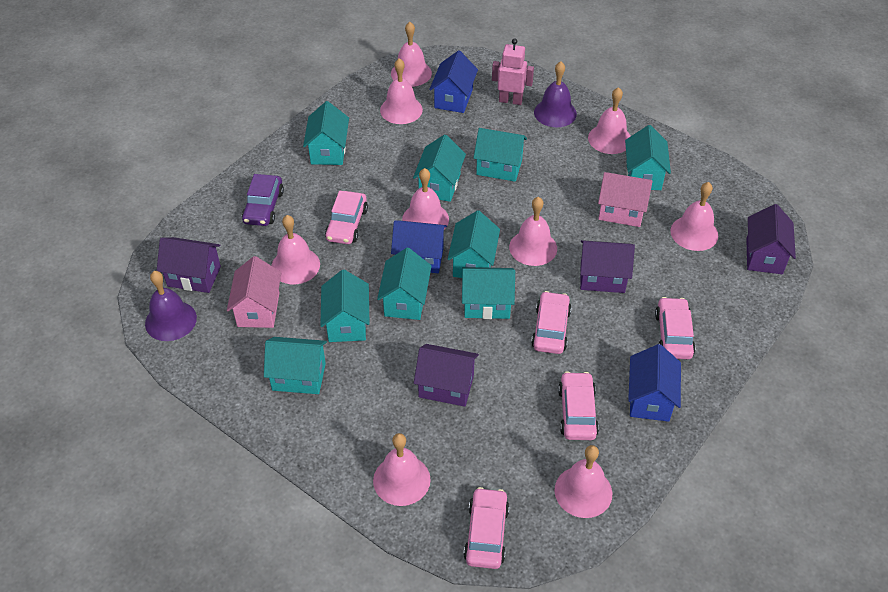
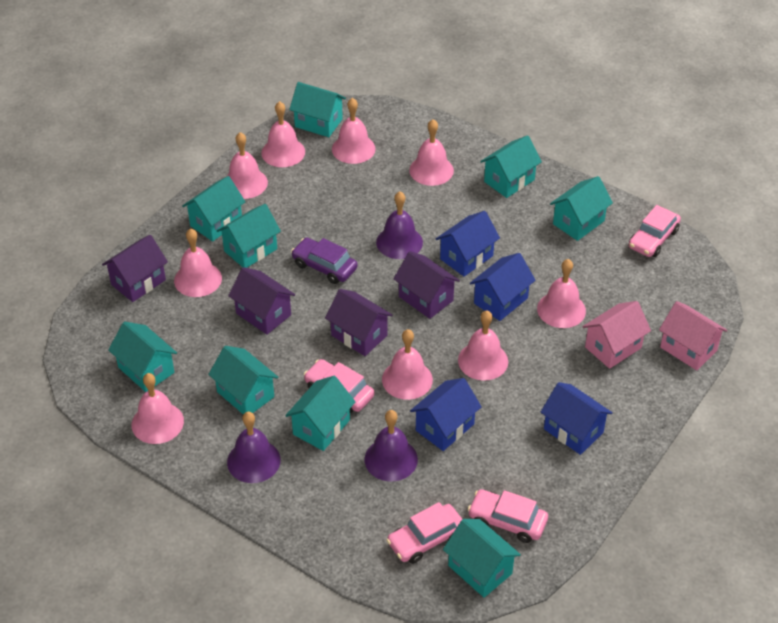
blue house: 3 -> 4
pink car: 5 -> 4
pink robot: 1 -> 0
purple bell: 2 -> 3

